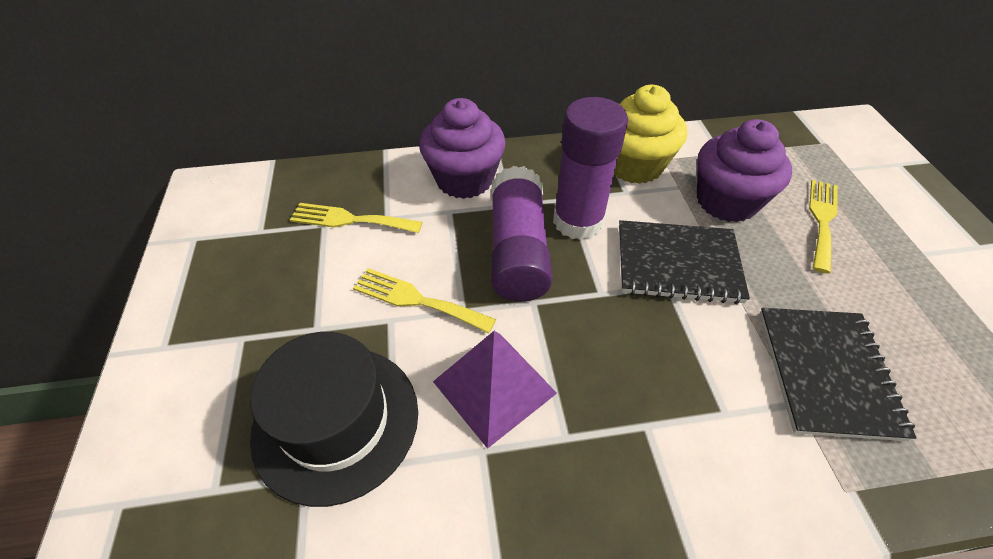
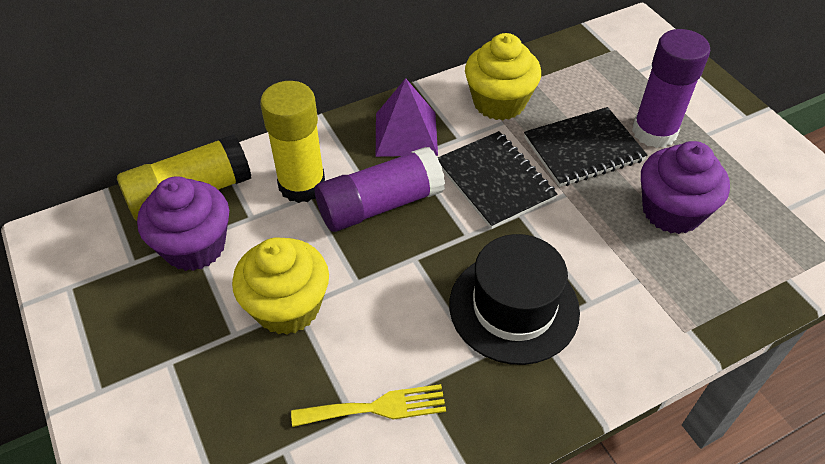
yellow cupcake: 1 -> 2
yellow fork: 3 -> 1
yellow glue stick: 0 -> 2

